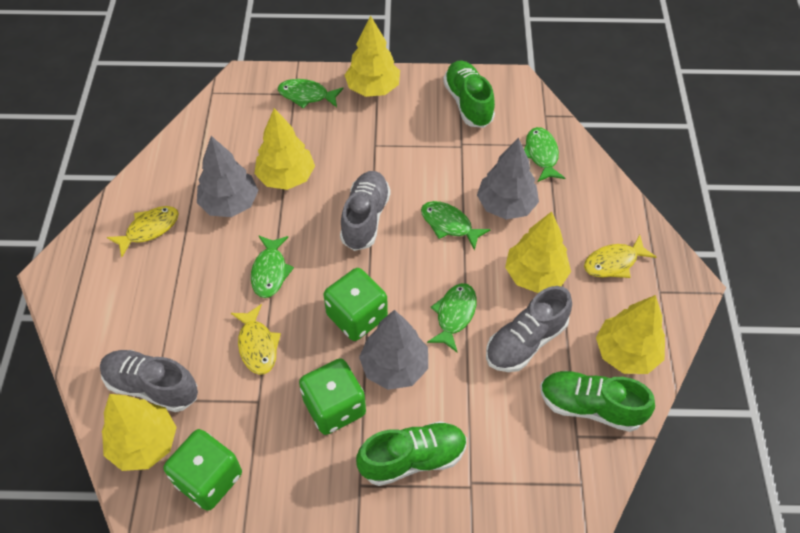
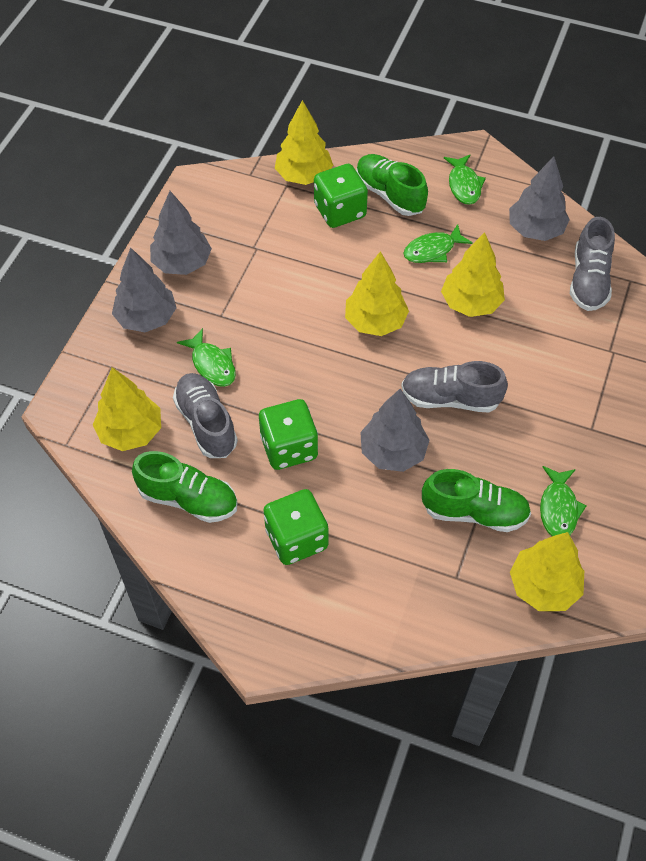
green fish: 5 -> 4
grey tree: 3 -> 4
yellow fish: 3 -> 0

